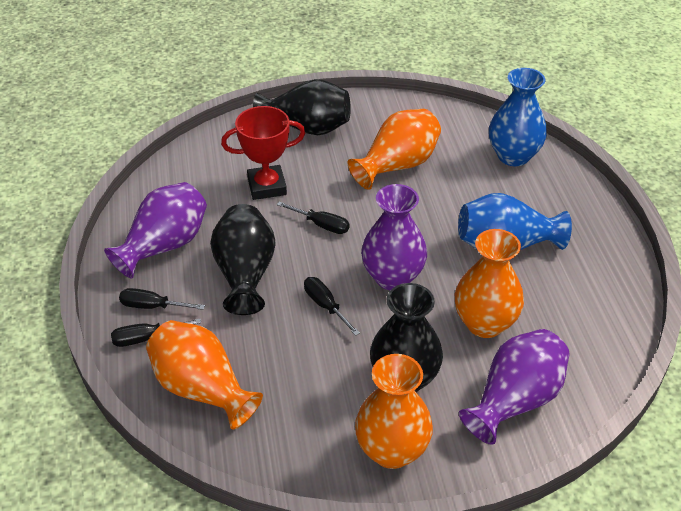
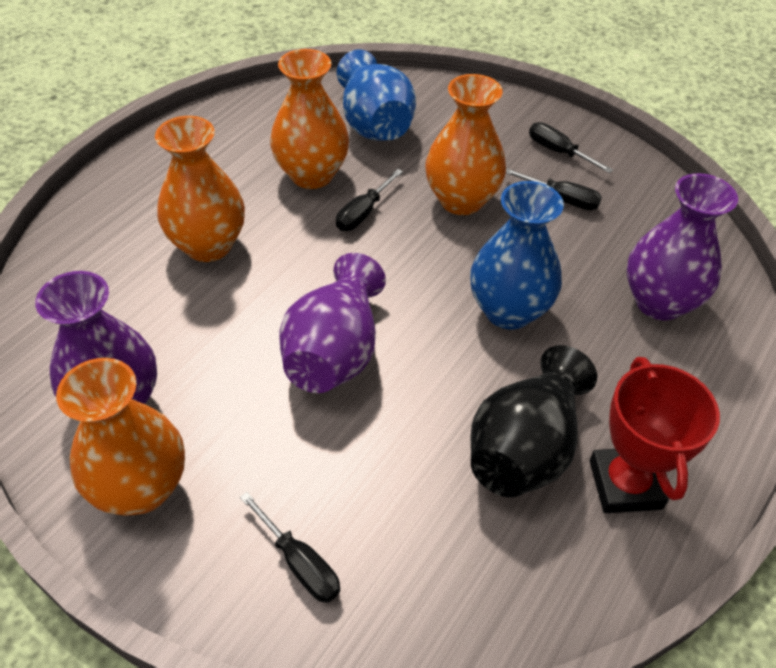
black vase: 3 -> 1

